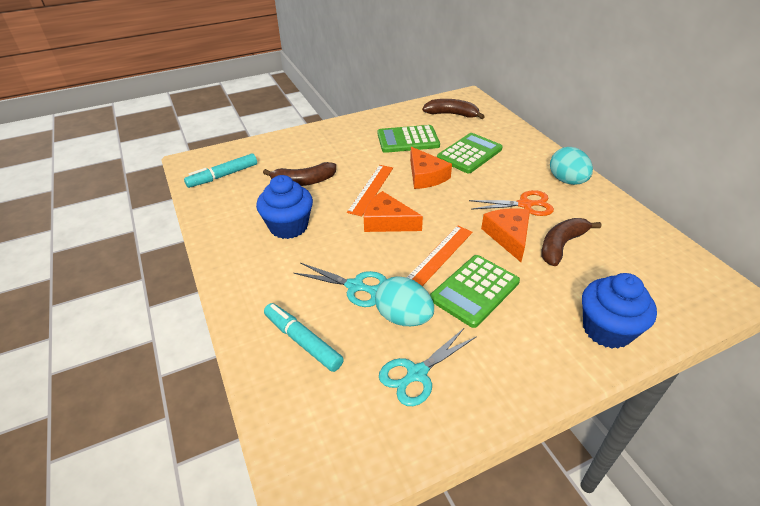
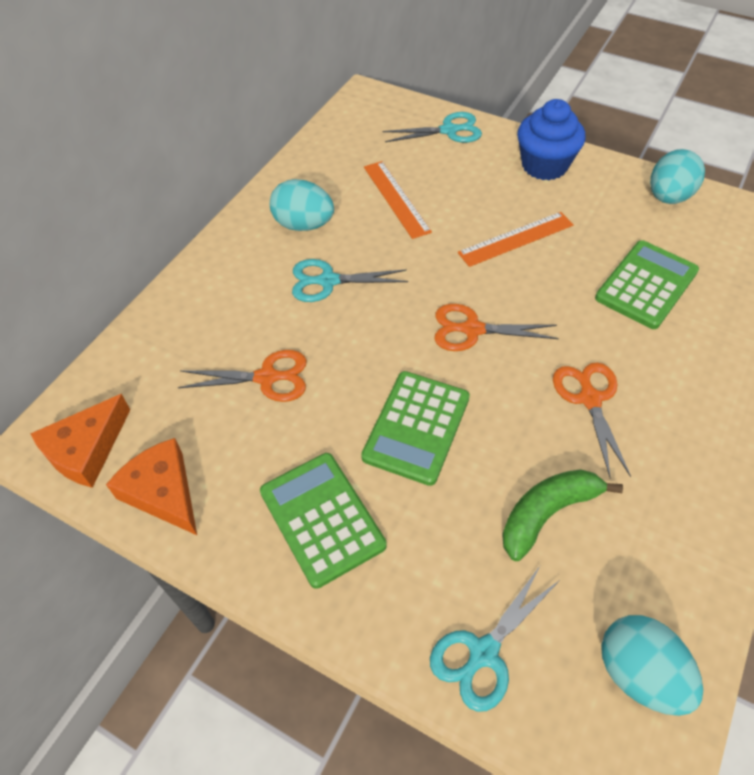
blue cupcake: 2 -> 1
brown banana: 3 -> 0
green banana: 0 -> 1
orange cheese: 3 -> 2
orange scissors: 1 -> 3
turquoise egg: 2 -> 3
turquoise marker: 2 -> 0
turquoise scissors: 2 -> 3

